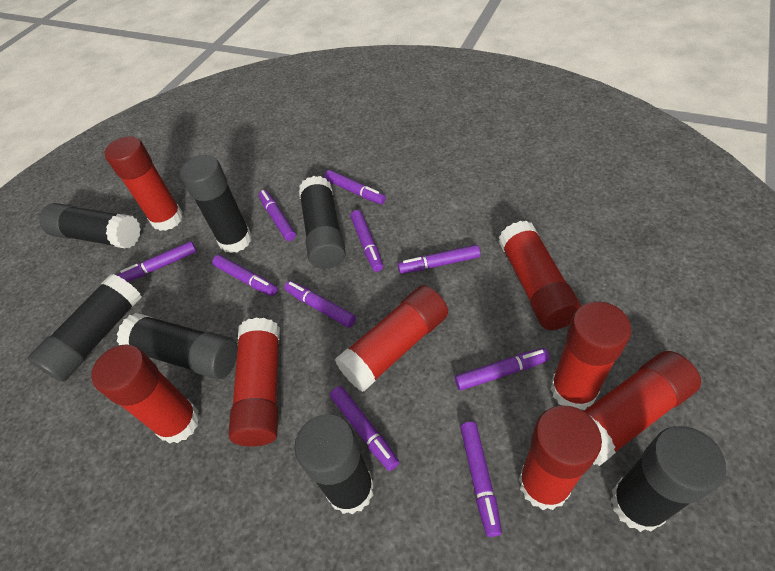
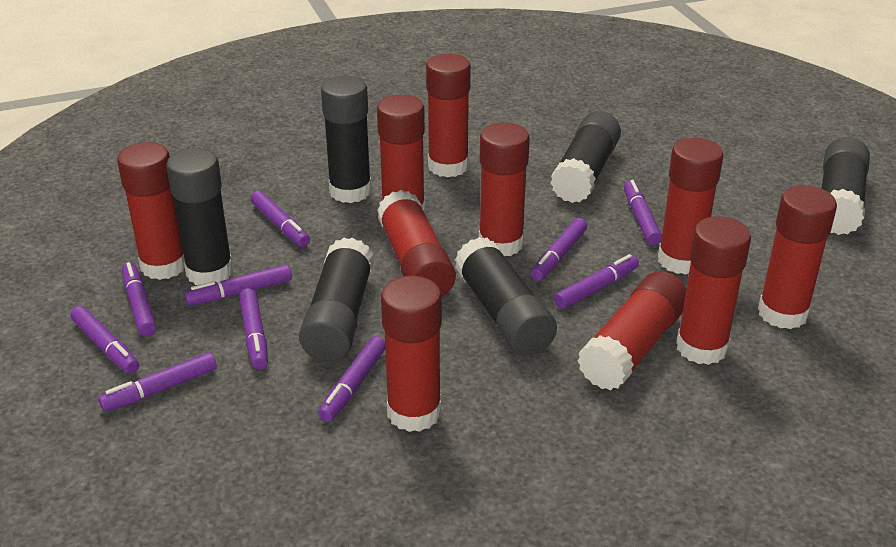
black glue stick: 7 -> 6
red glue stick: 8 -> 10

